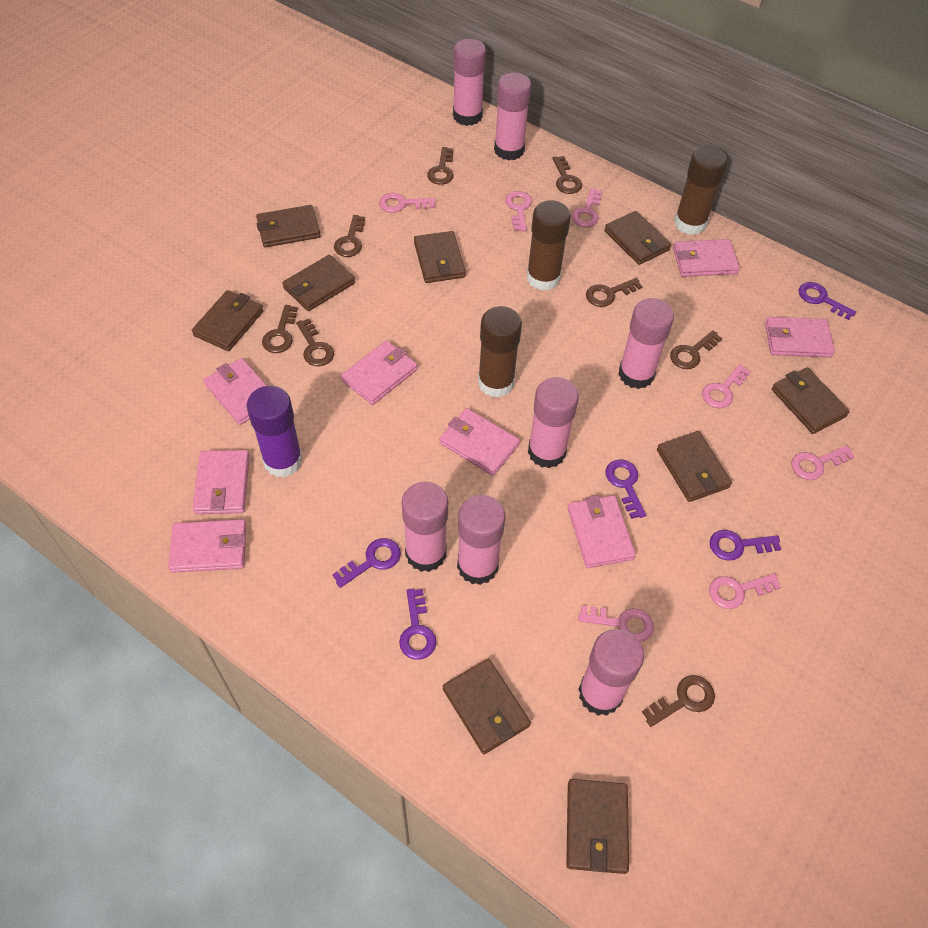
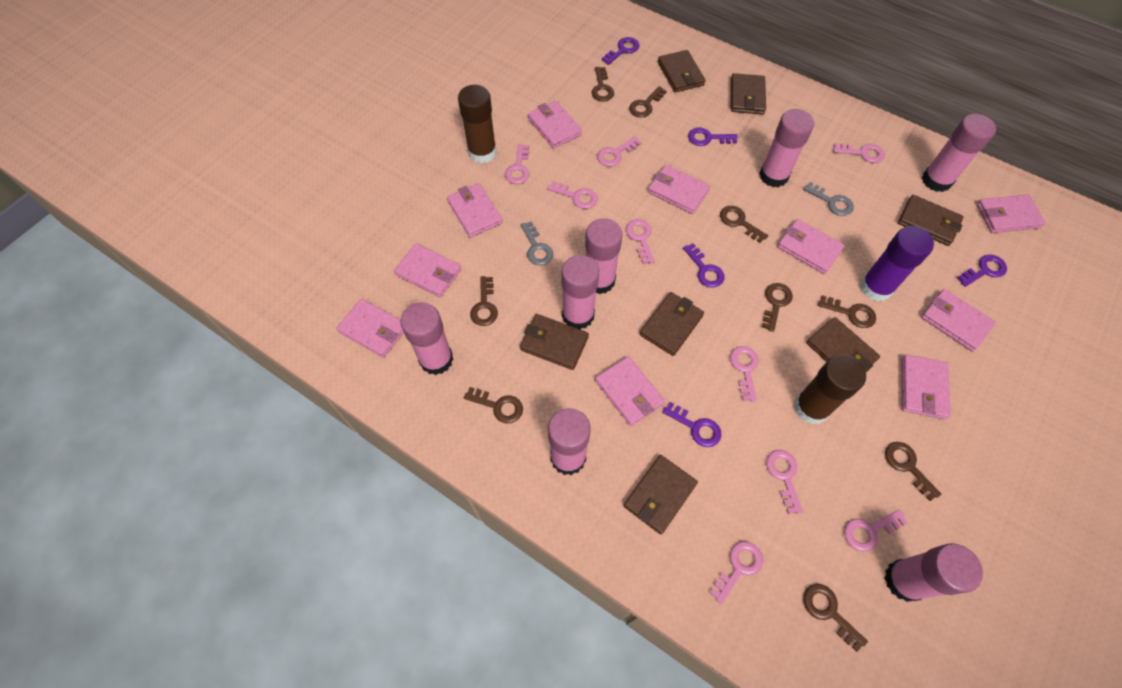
brown glue stick: 3 -> 2
brown key: 8 -> 9
brown wallet: 9 -> 7
grey key: 0 -> 2
pink key: 7 -> 9
pink wallet: 8 -> 10

